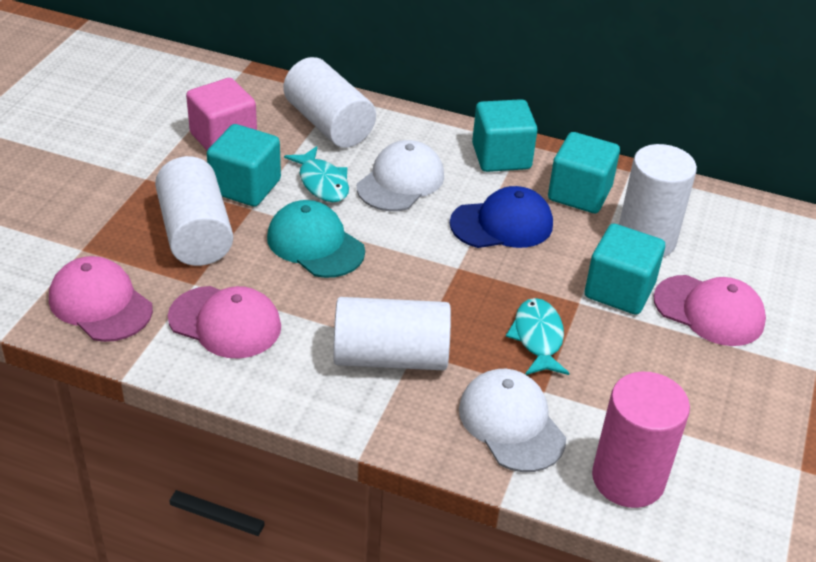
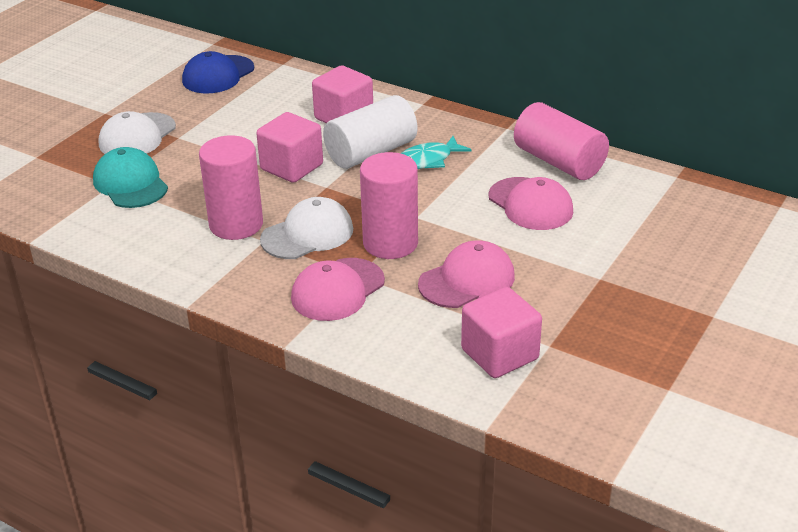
pink cube: 1 -> 3
pink cylinder: 1 -> 3
turquoise cube: 4 -> 0
turquoise fish: 2 -> 1
white cylinder: 4 -> 1

